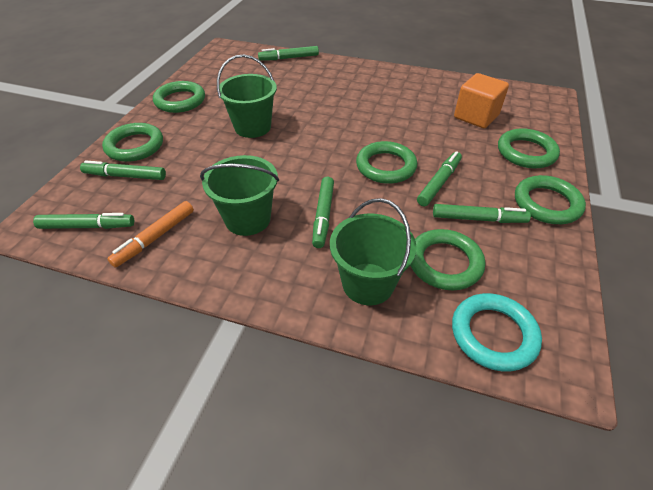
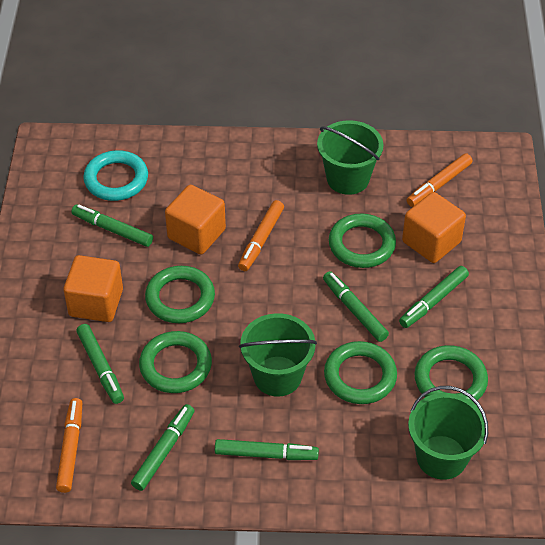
green ring: 6 -> 5
orange cube: 1 -> 3
orange marker: 1 -> 3

